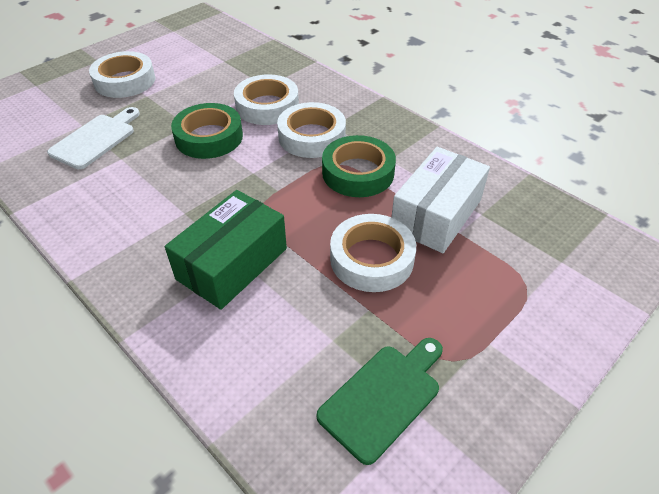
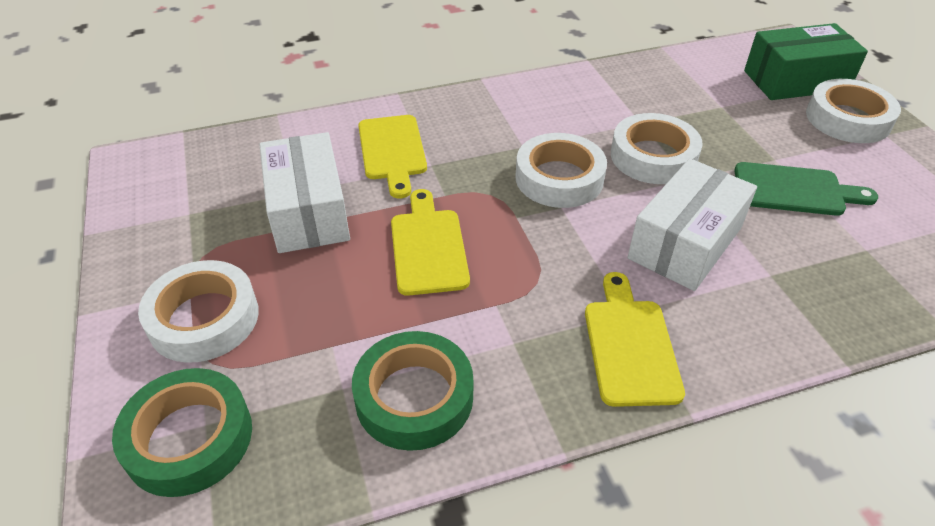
white box: 1 -> 2
white cutting board: 1 -> 0
yellow cutting board: 0 -> 3

